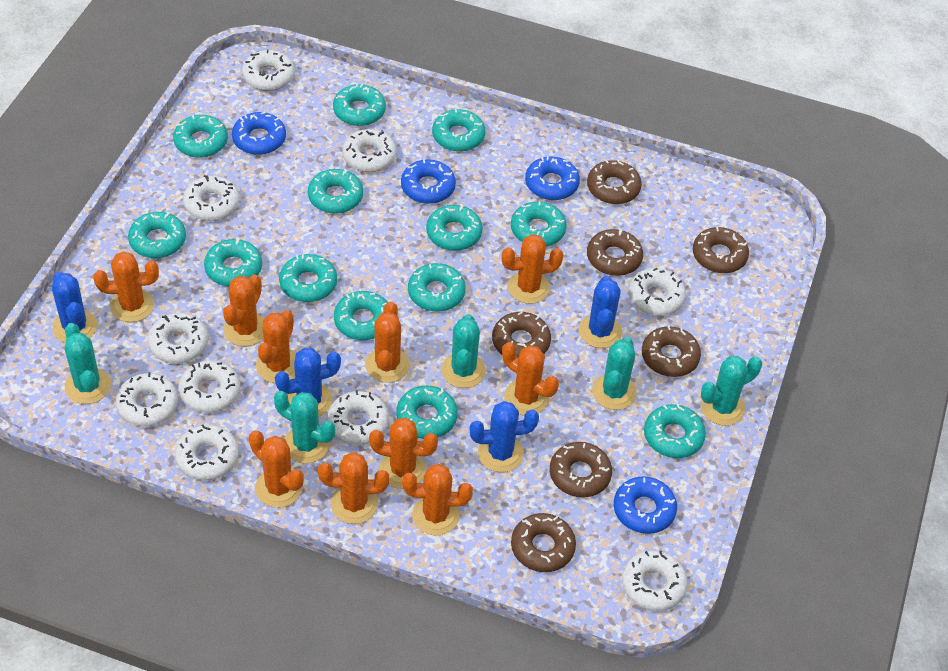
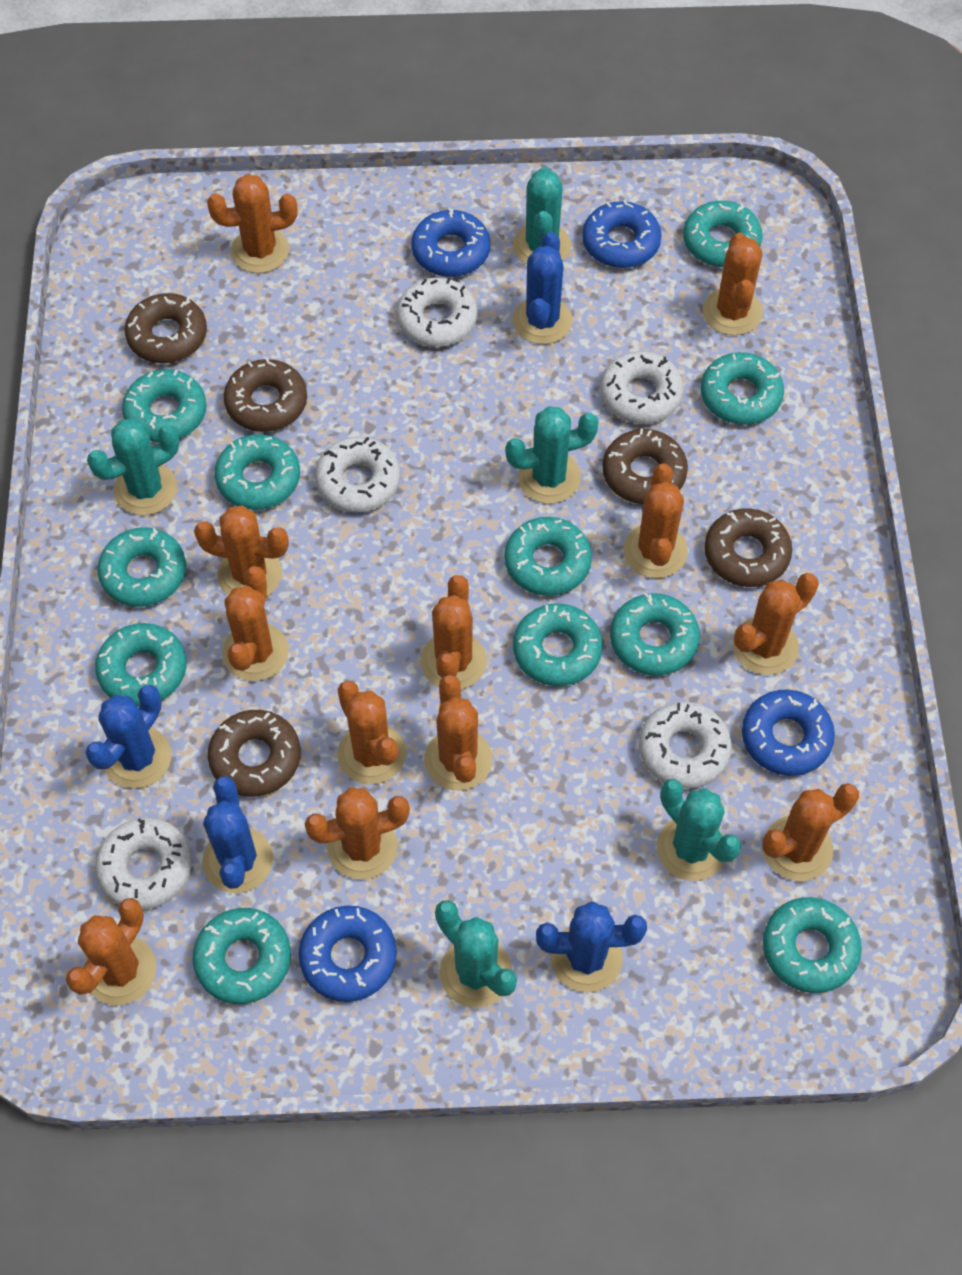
brown donut: 7 -> 5
orange cactus: 10 -> 12
turquoise donut: 13 -> 11
white donut: 10 -> 5

